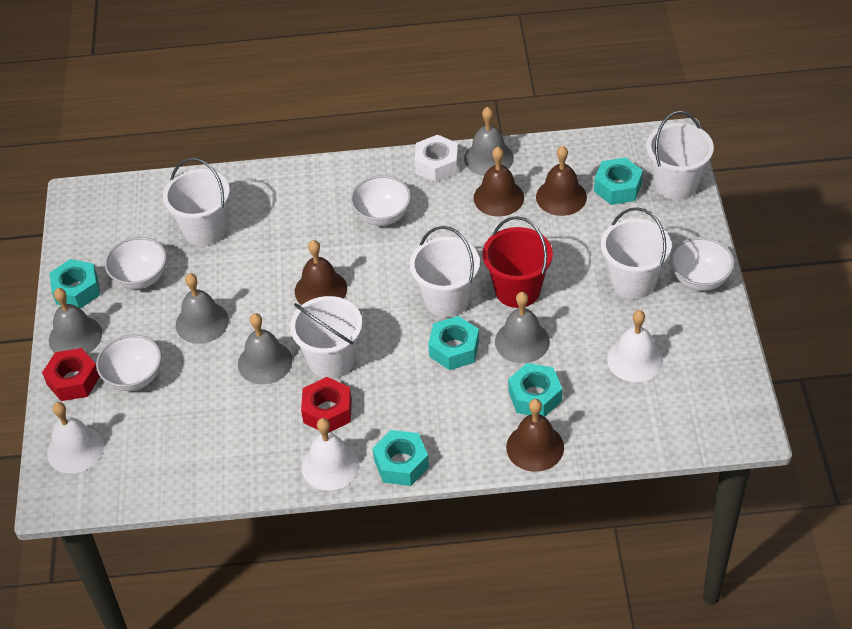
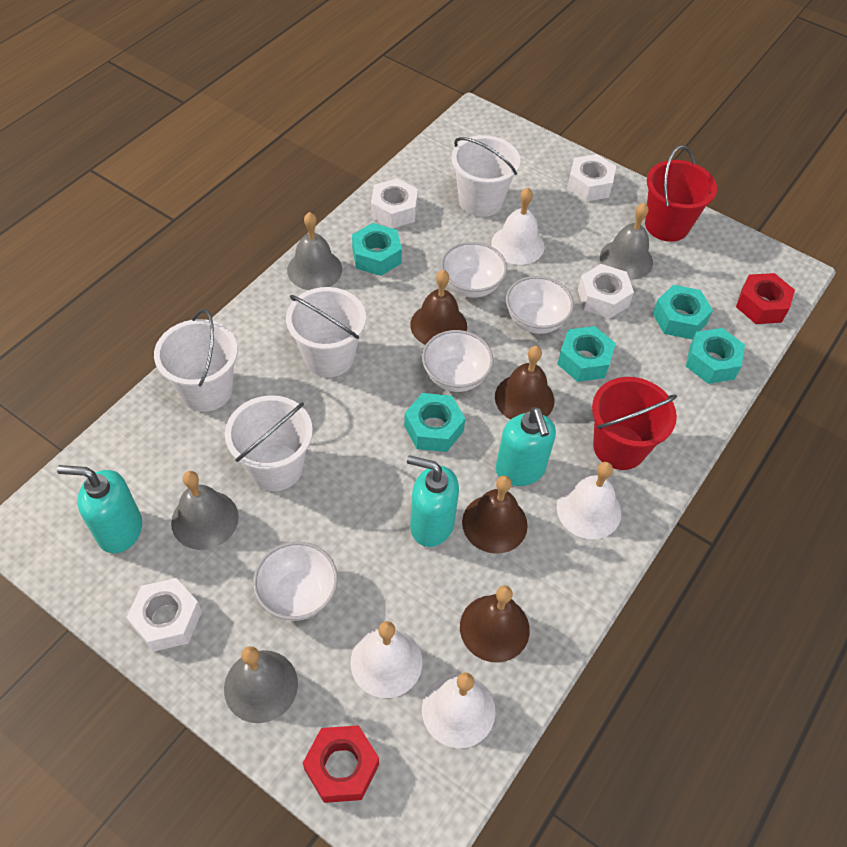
grey bell: 5 -> 4
red bucket: 1 -> 2
turquoise soap dispenser: 0 -> 3
white bell: 3 -> 4
white bucket: 5 -> 4
white nut: 1 -> 4

